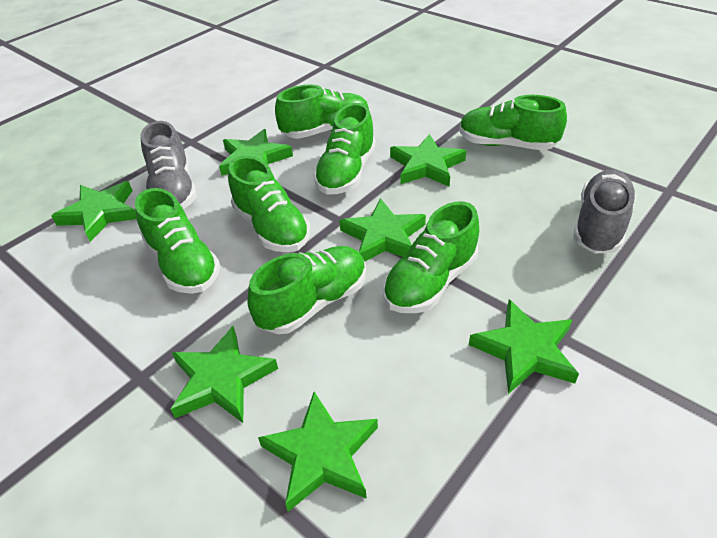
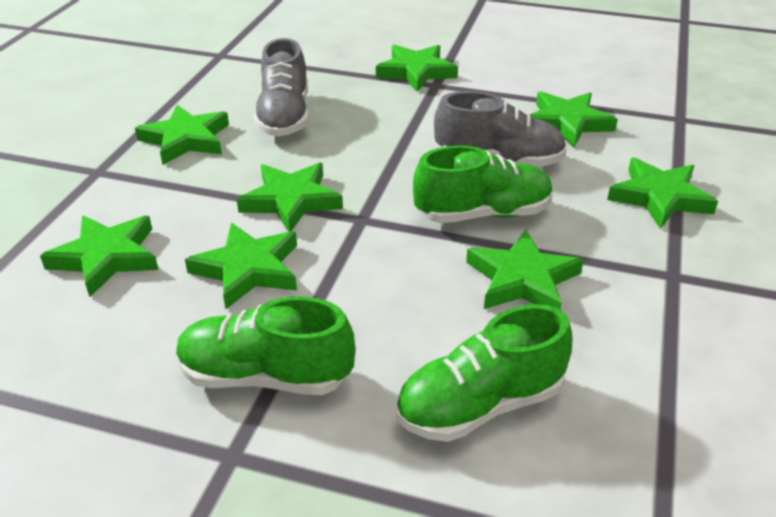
green shoe: 7 -> 3
green star: 7 -> 8

